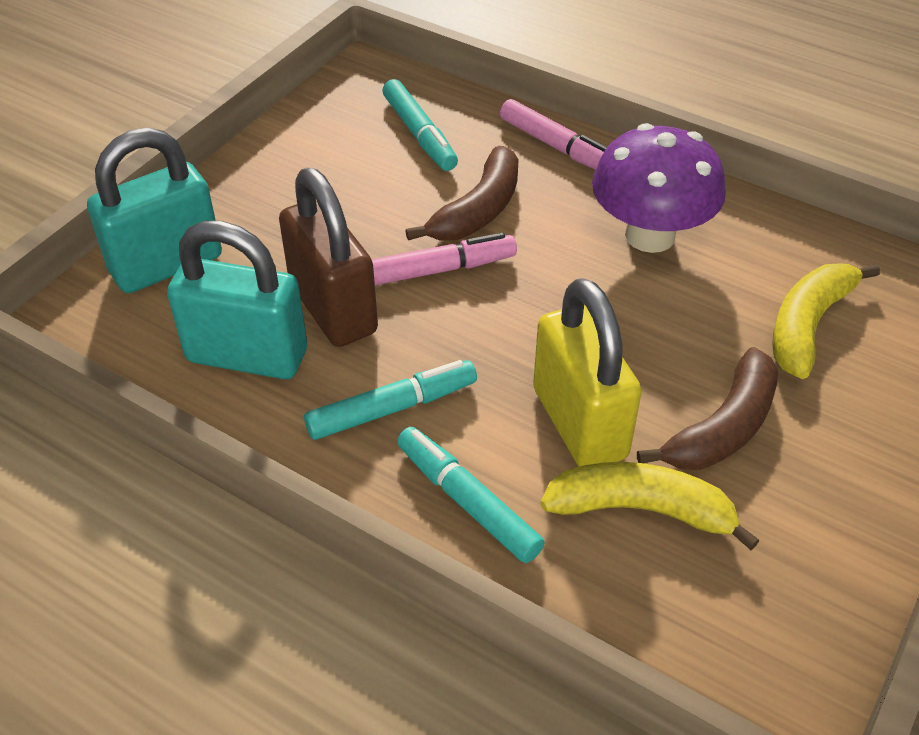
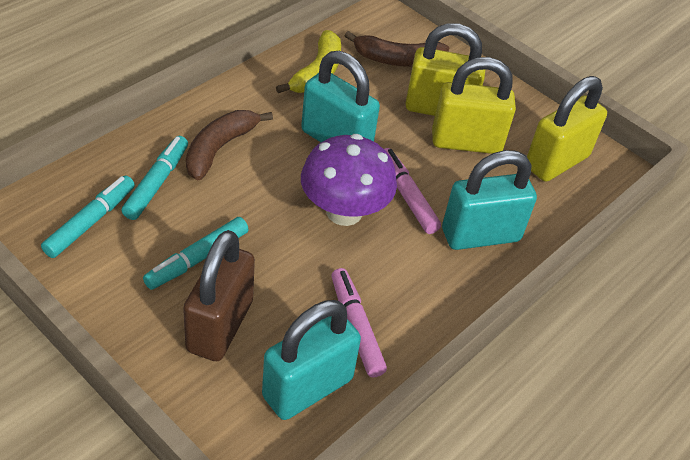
turquoise padlock: 2 -> 3
yellow banana: 2 -> 1
yellow padlock: 1 -> 3

